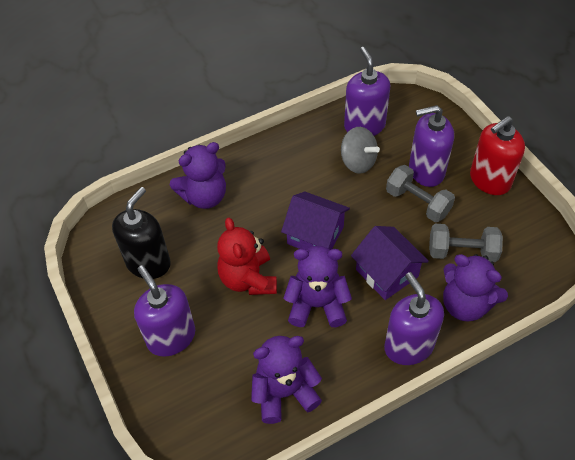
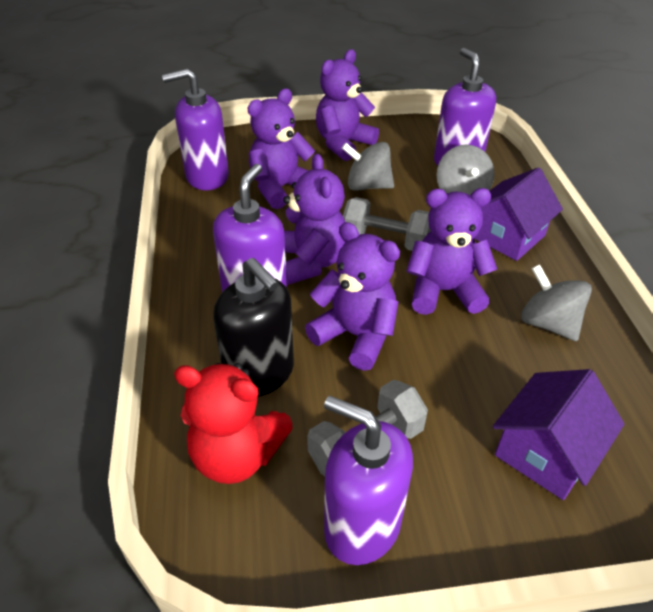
grey spinning top: 1 -> 3
purple teddy bear: 4 -> 5
red soap dispenser: 1 -> 0

